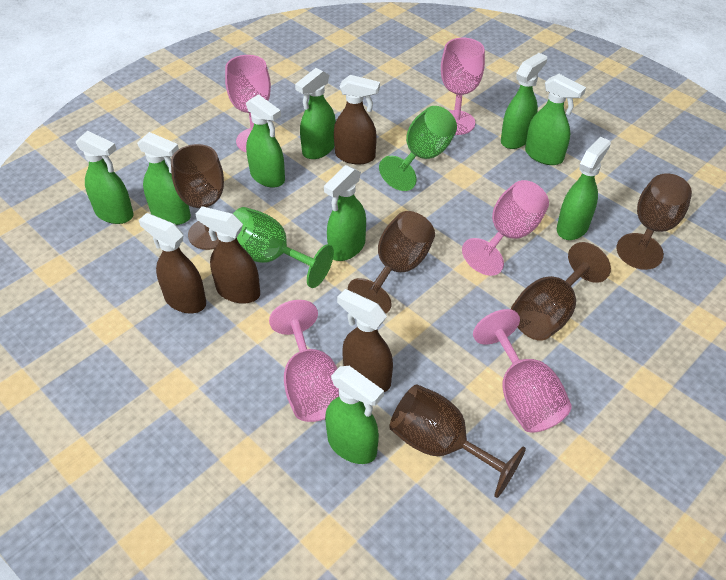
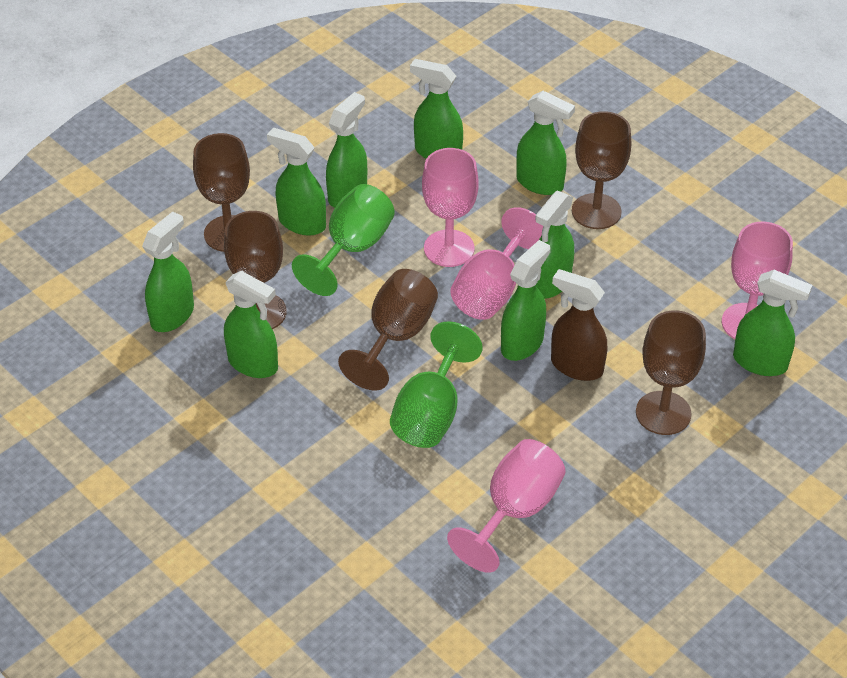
brown spray bottle: 4 -> 1
pink goblet: 5 -> 4

